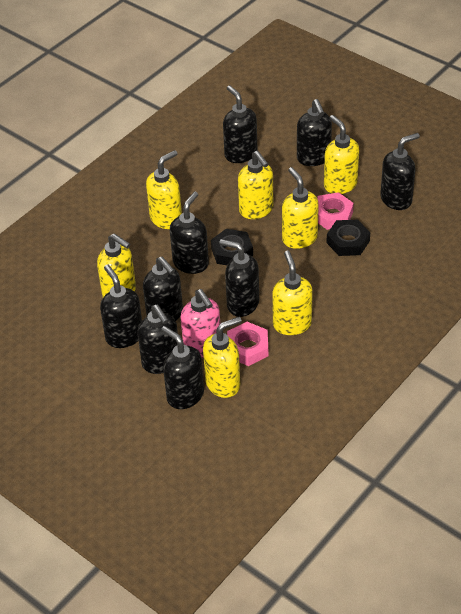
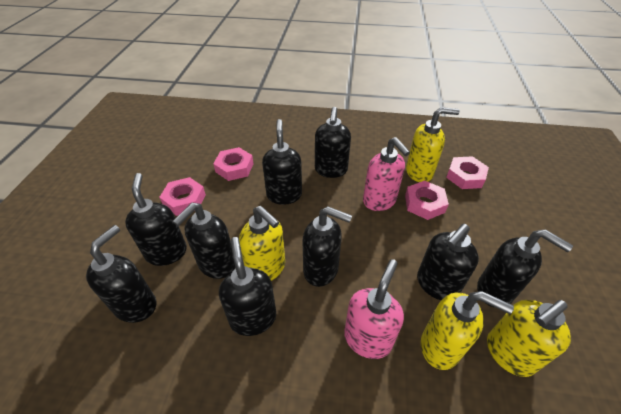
black nut: 2 -> 0
pink nut: 2 -> 4
pink soap dispenser: 1 -> 2
yellow soap dispenser: 7 -> 4

